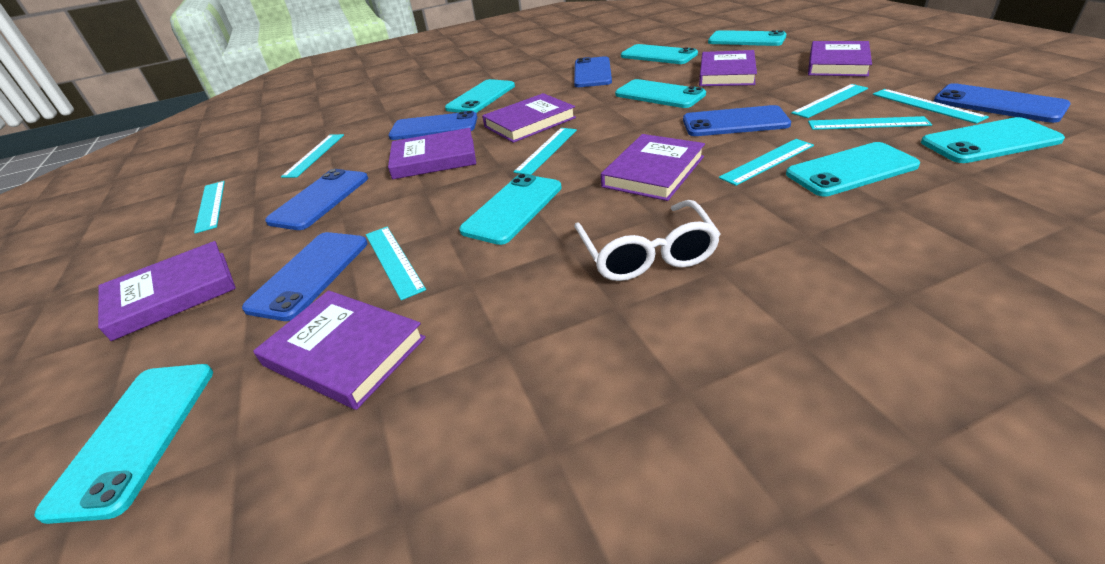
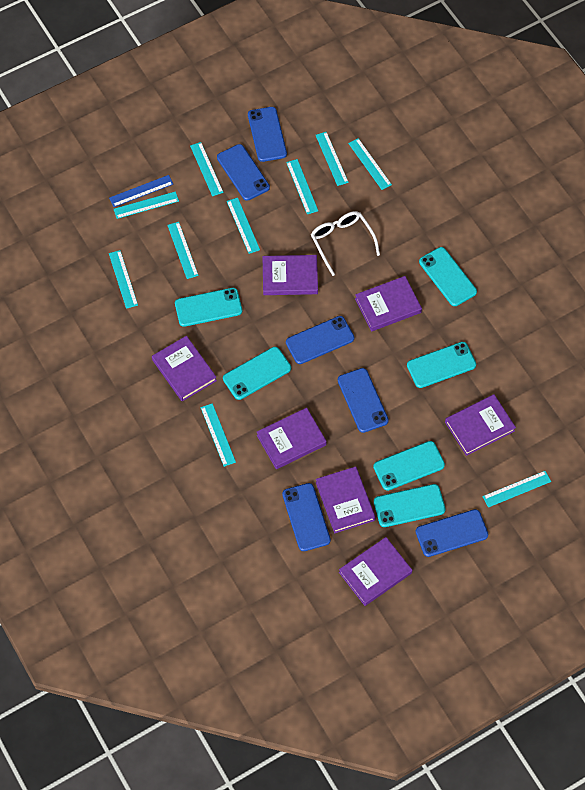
blue ruler: 0 -> 1
turquoise phone: 8 -> 6
turquoise ruler: 8 -> 10

